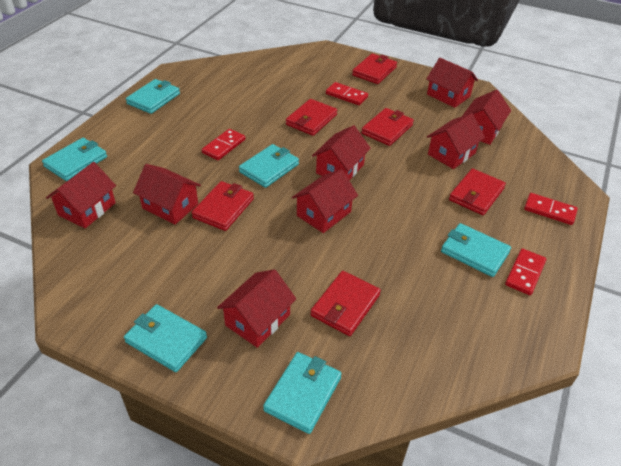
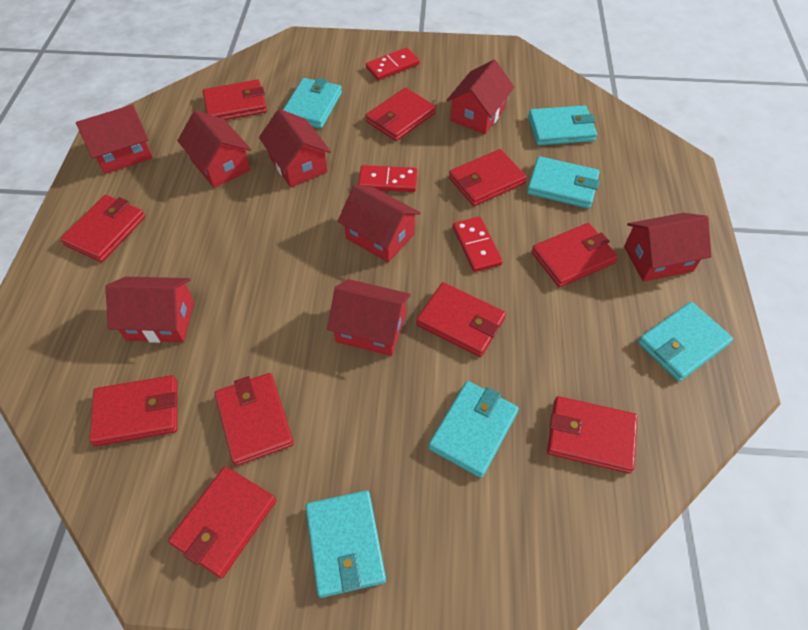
red domino: 4 -> 3
red wallet: 6 -> 10

